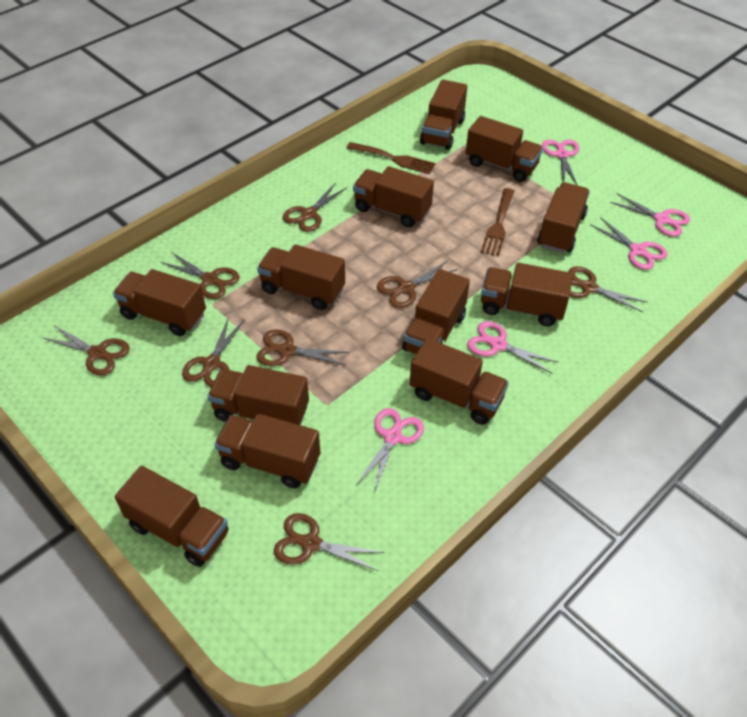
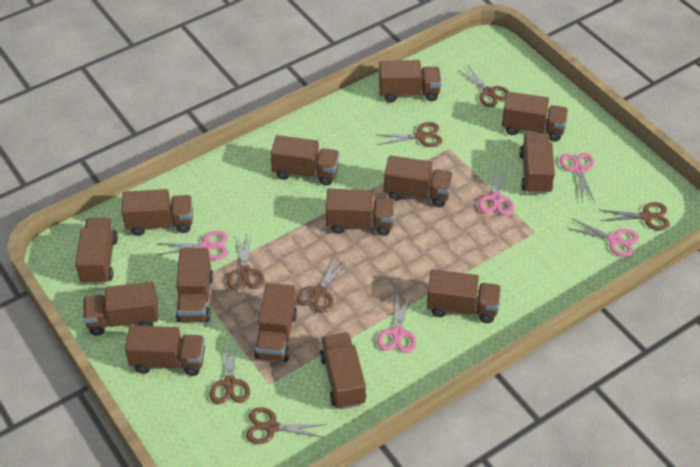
brown fork: 2 -> 0
brown scissors: 8 -> 7
brown truck: 12 -> 14

